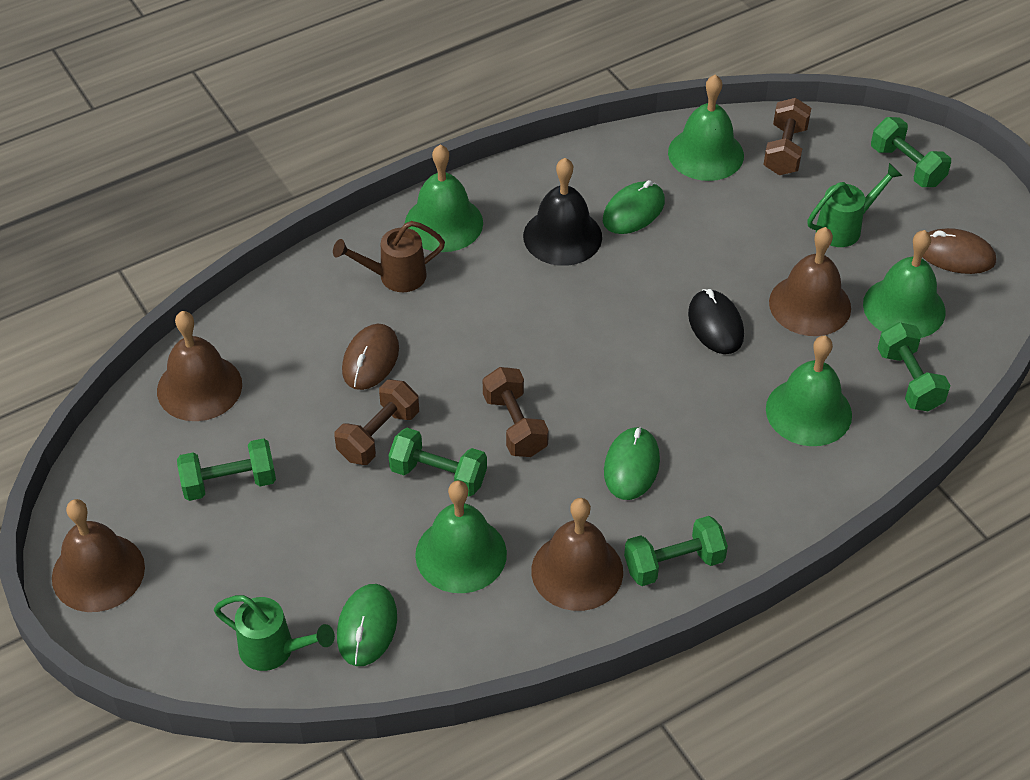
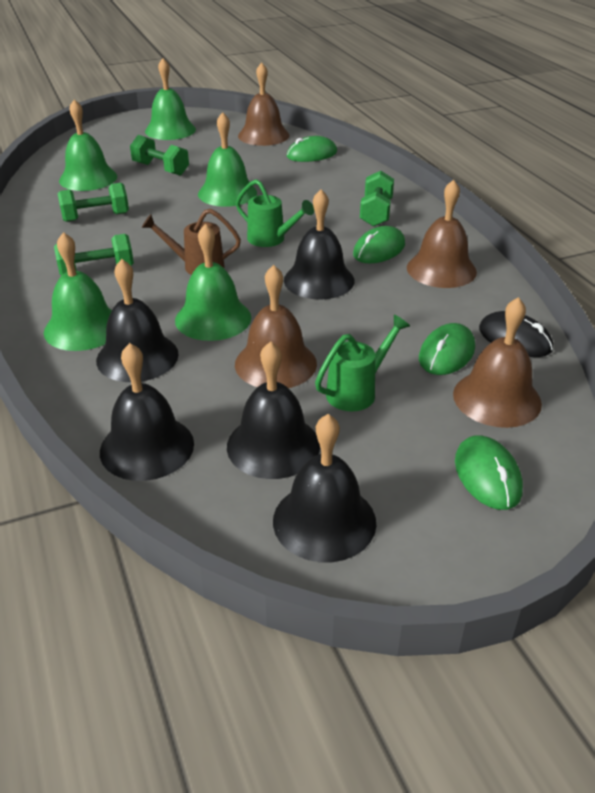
black bell: 1 -> 5
brown dumbbell: 3 -> 0
brown mouse: 2 -> 0
green dumbbell: 5 -> 4
green mouse: 3 -> 4

